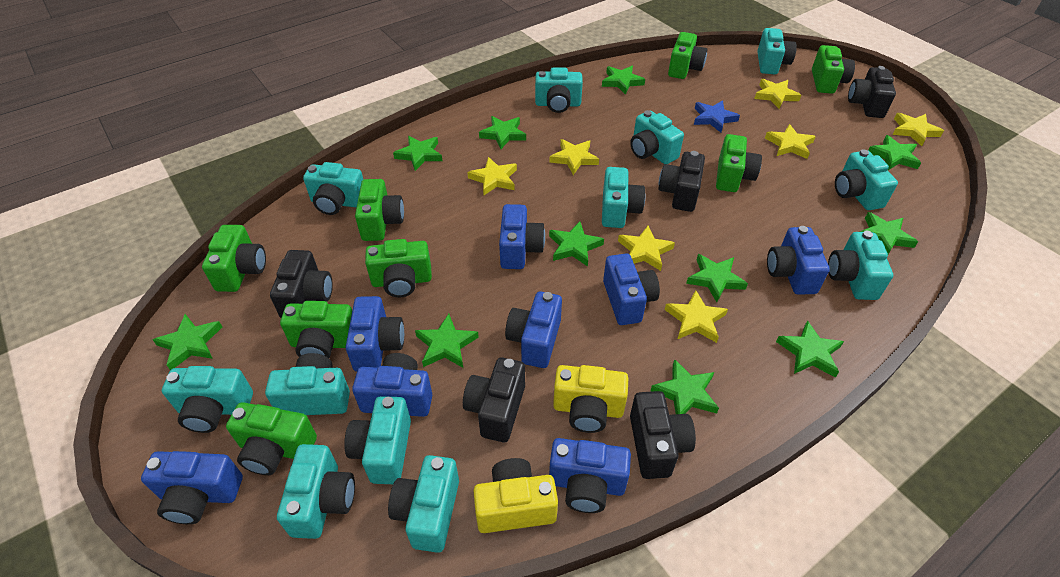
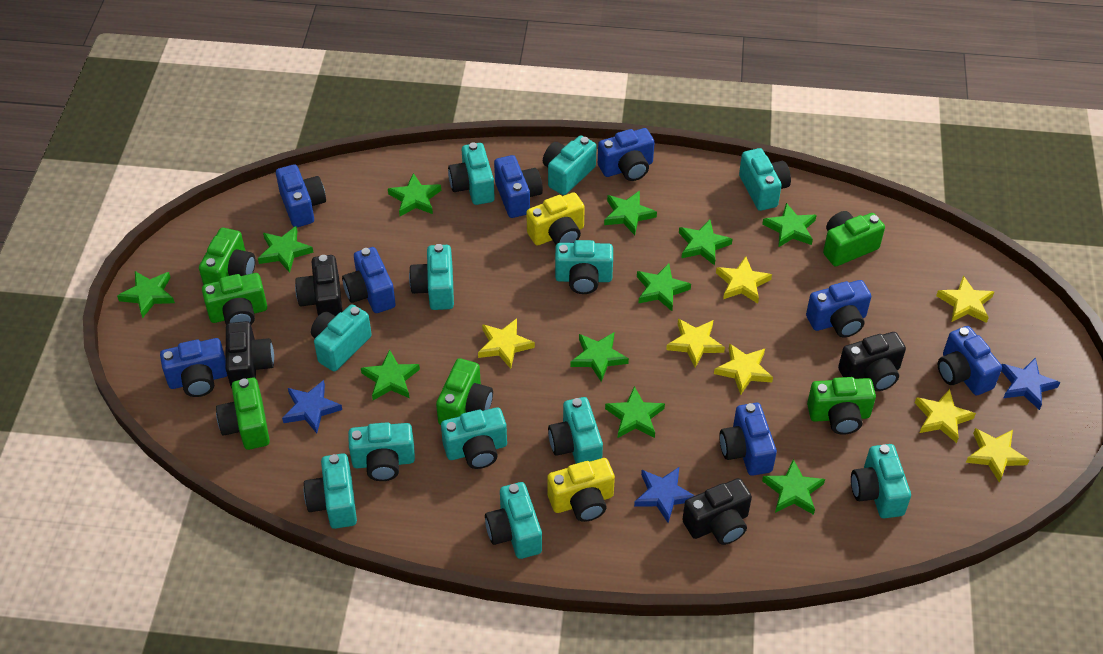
black camera: 5 -> 4
blue star: 1 -> 3
green camera: 8 -> 6

